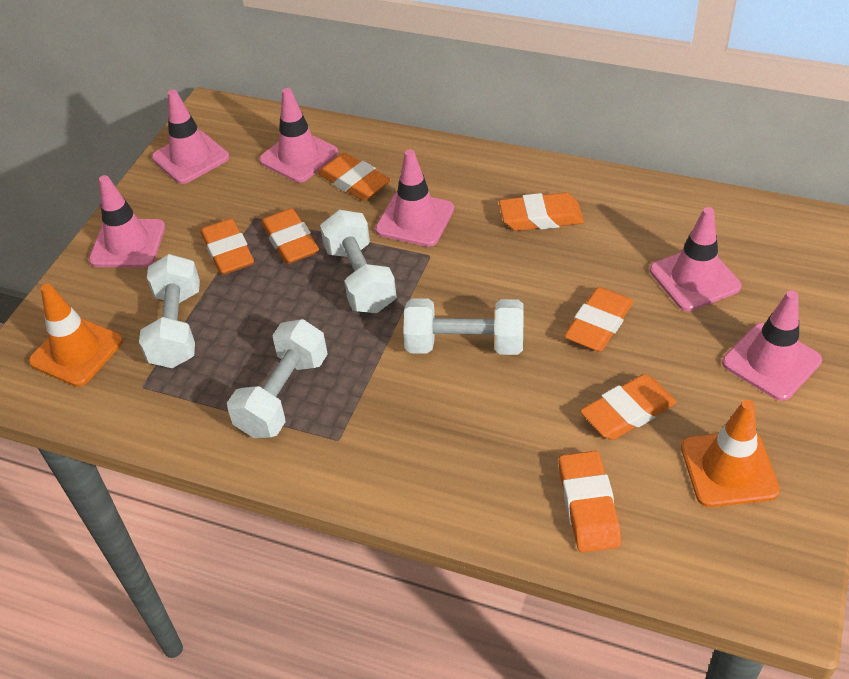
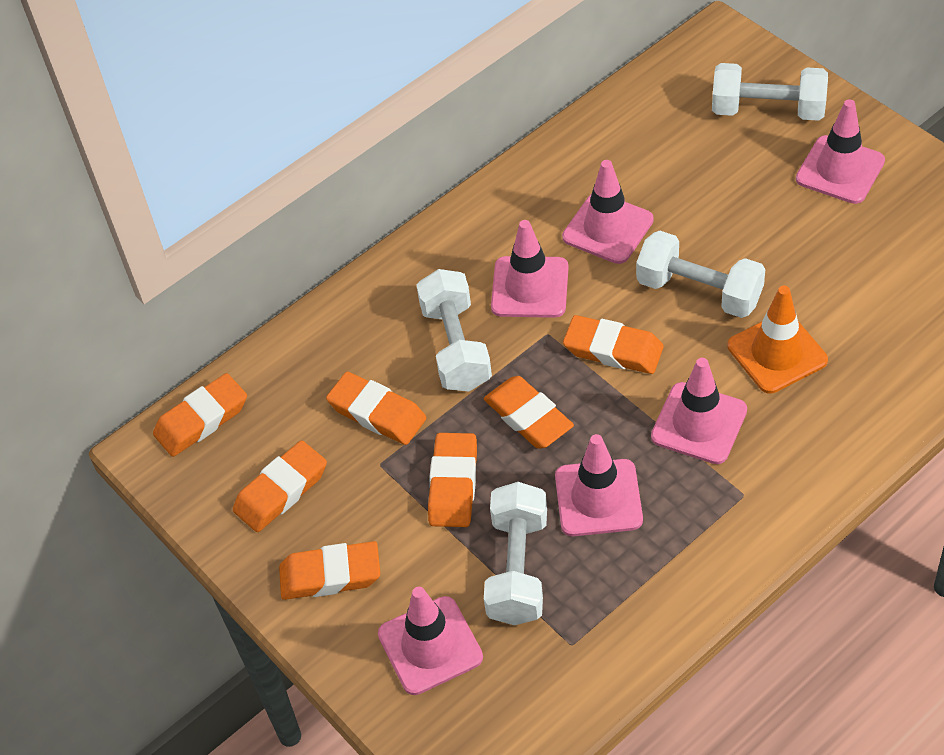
orange traffic cone: 2 -> 1

